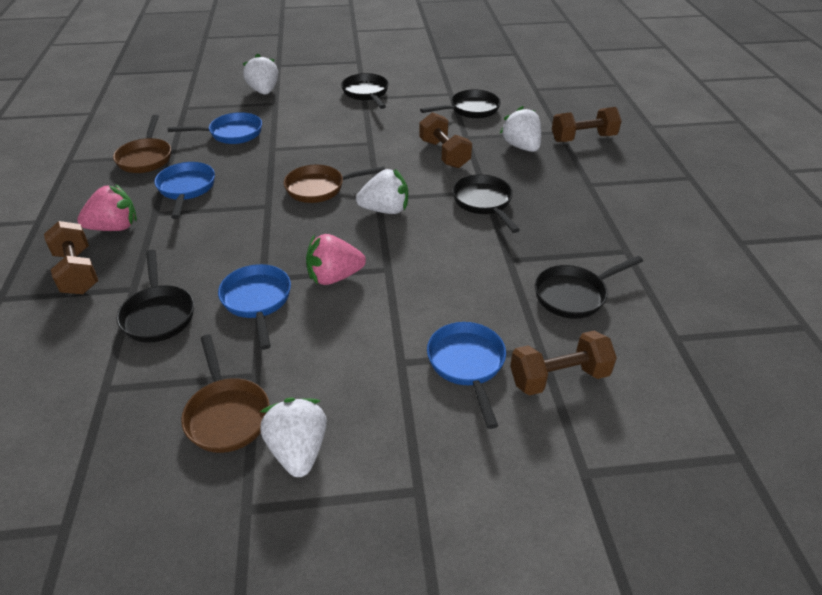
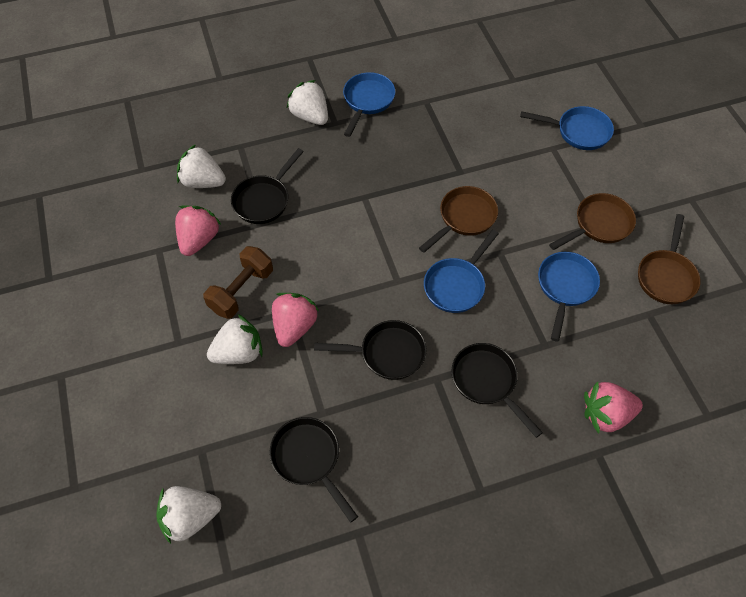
black pan: 5 -> 4
brown dumbbell: 4 -> 1
pink strawberry: 2 -> 3

